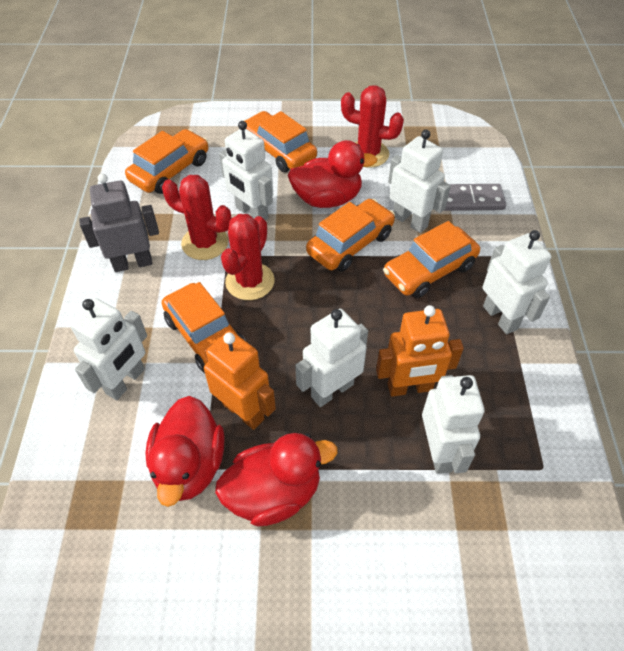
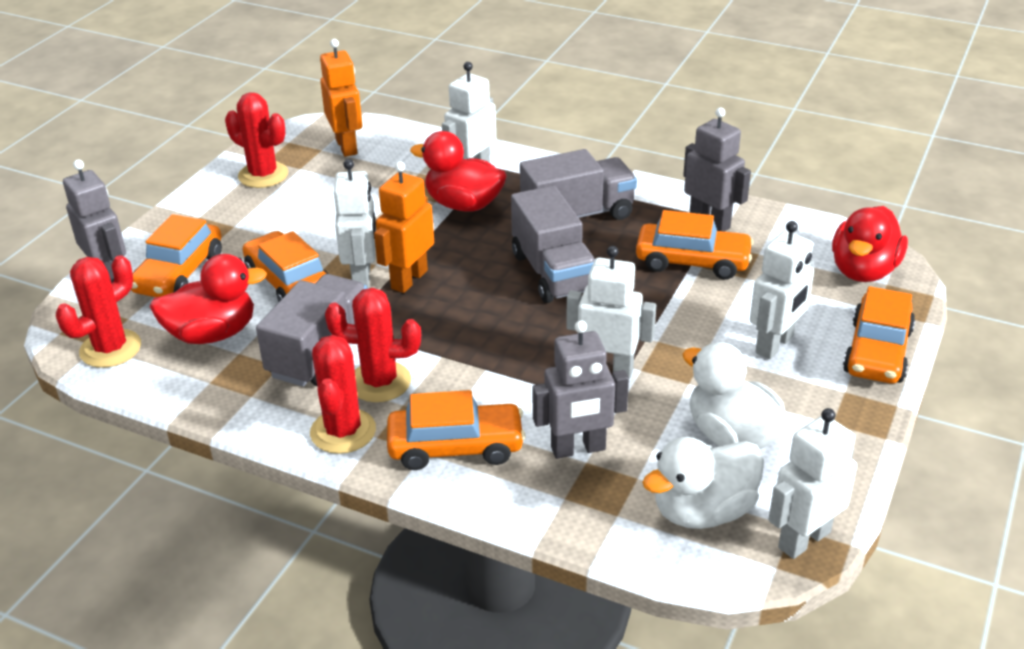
grey domino: 1 -> 0
grey robot: 1 -> 3
grey truck: 0 -> 3
red cactus: 3 -> 4
white duck: 0 -> 2
white robot: 6 -> 5

